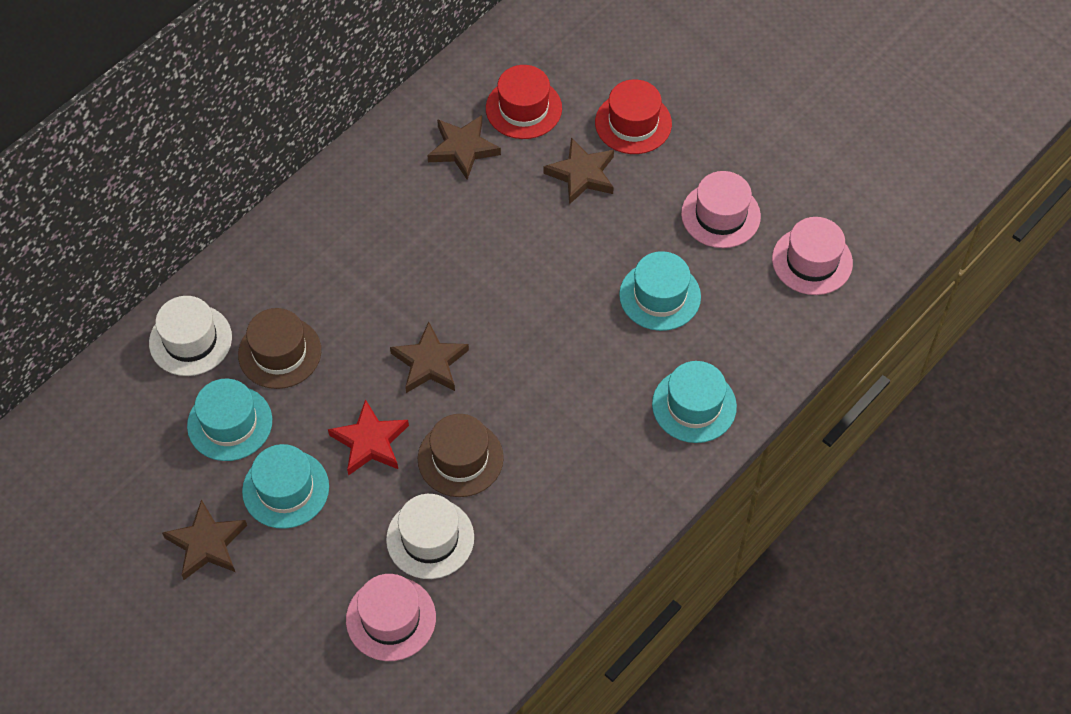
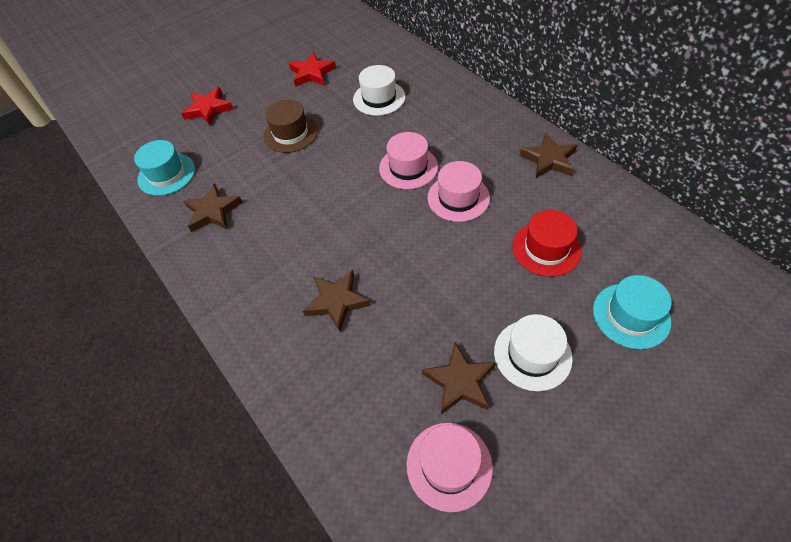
brown hat: 2 -> 1
red hat: 2 -> 1
red star: 1 -> 2
turquoise hat: 4 -> 2

